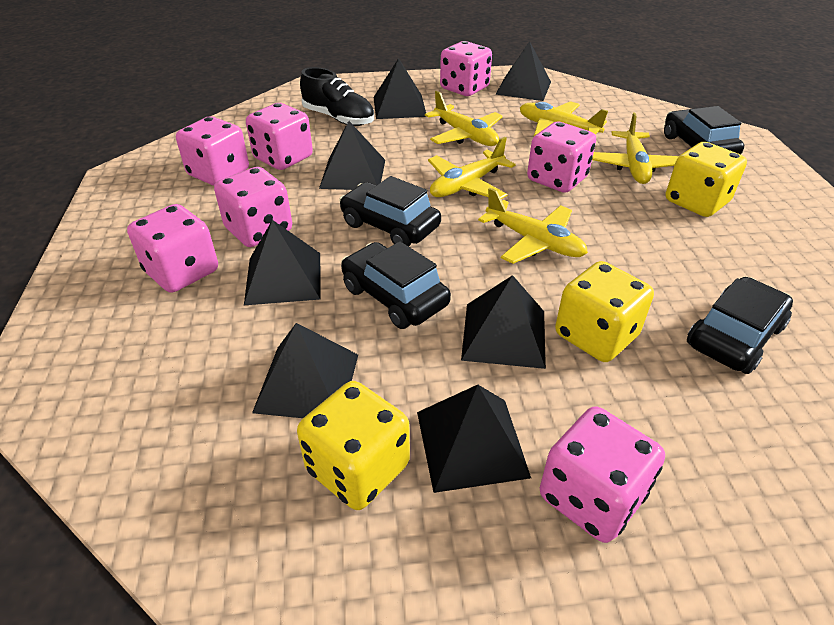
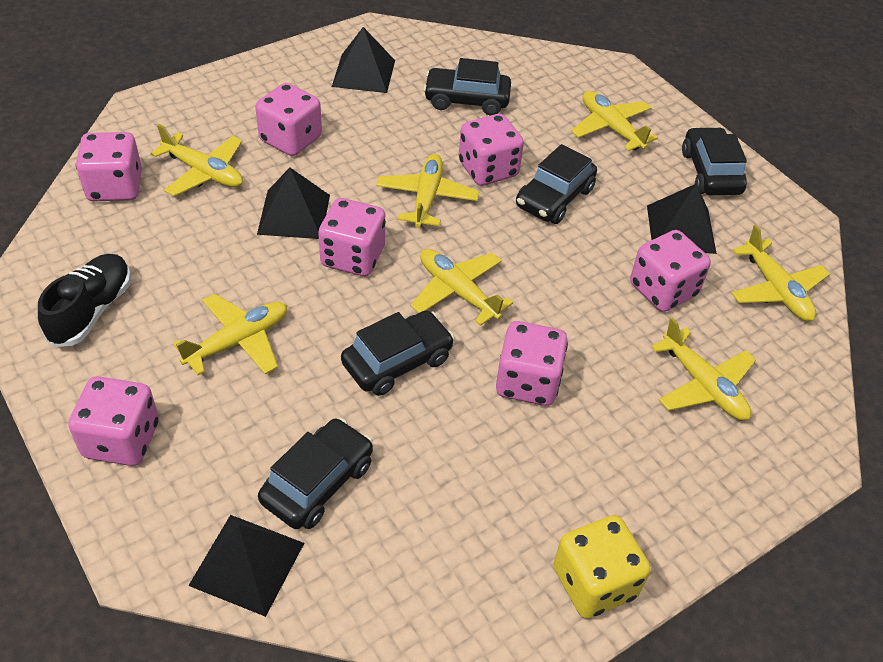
black car: 4 -> 5
black pyramid: 7 -> 4
yellow dice: 3 -> 1
yellow plane: 5 -> 7

